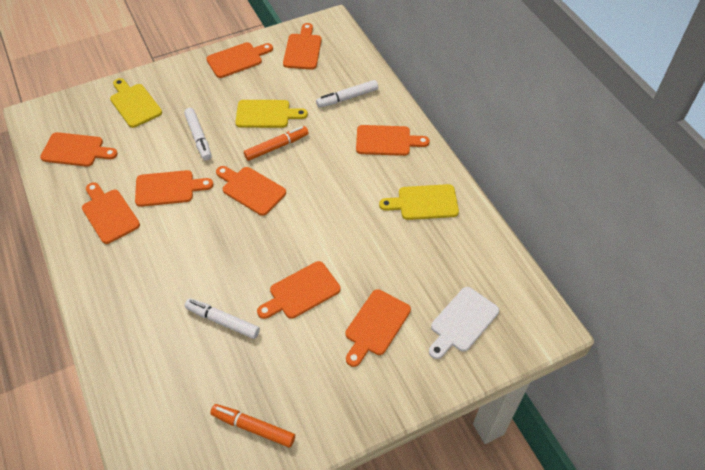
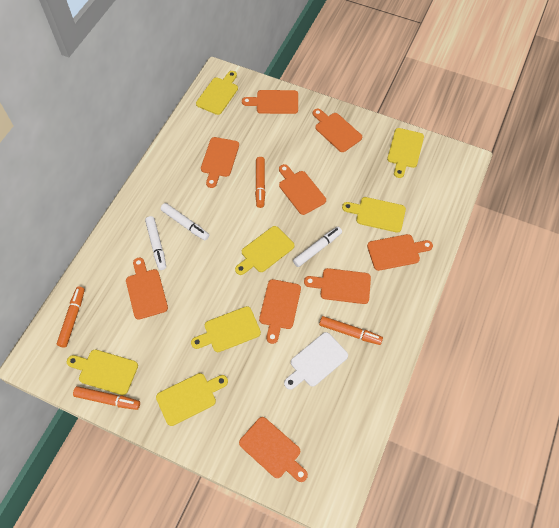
orange marker: 2 -> 4
yellow cutting board: 3 -> 7

